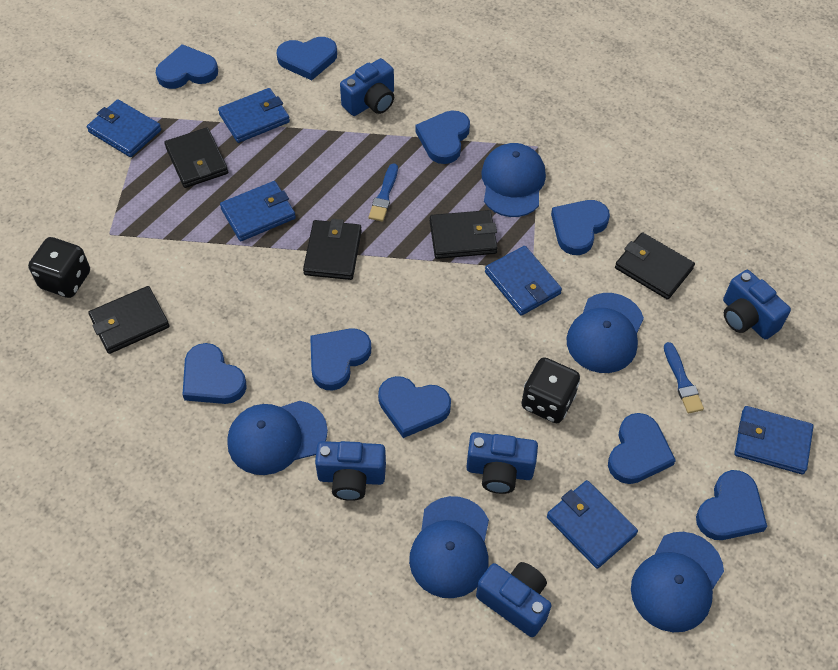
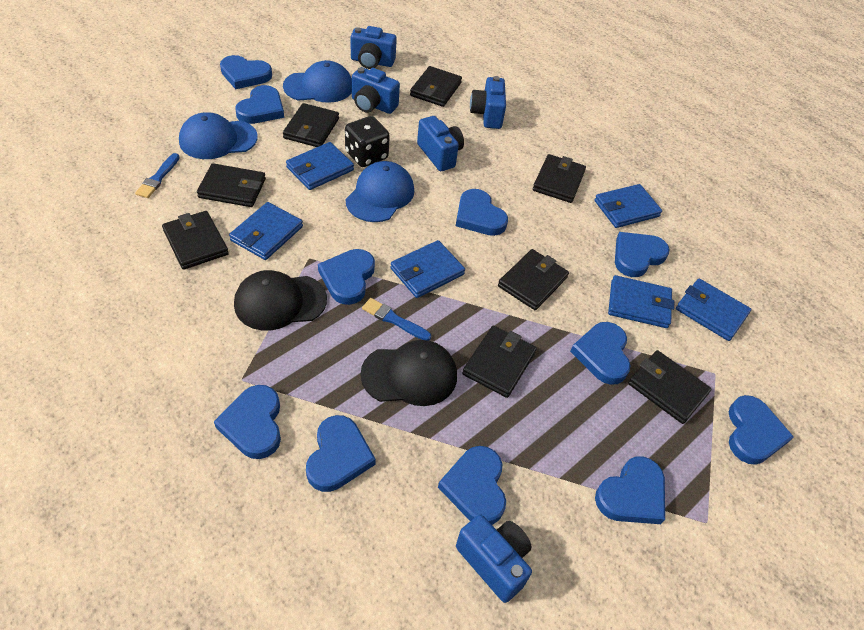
black cap: 0 -> 2
black dice: 2 -> 1
black wallet: 5 -> 8
blue cap: 5 -> 3
blue heart: 9 -> 11

